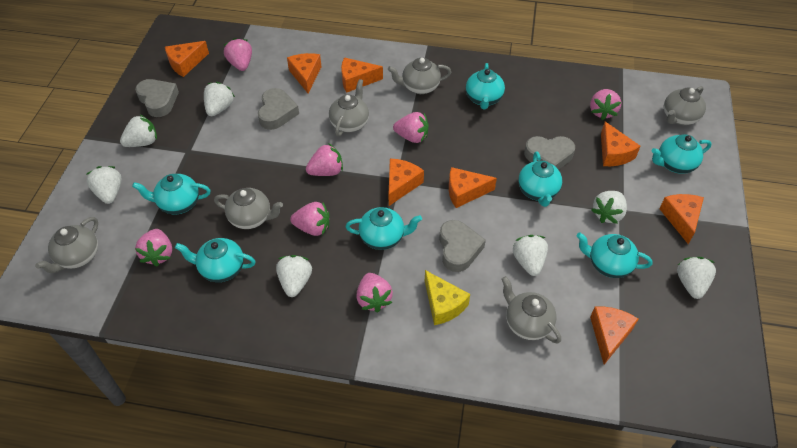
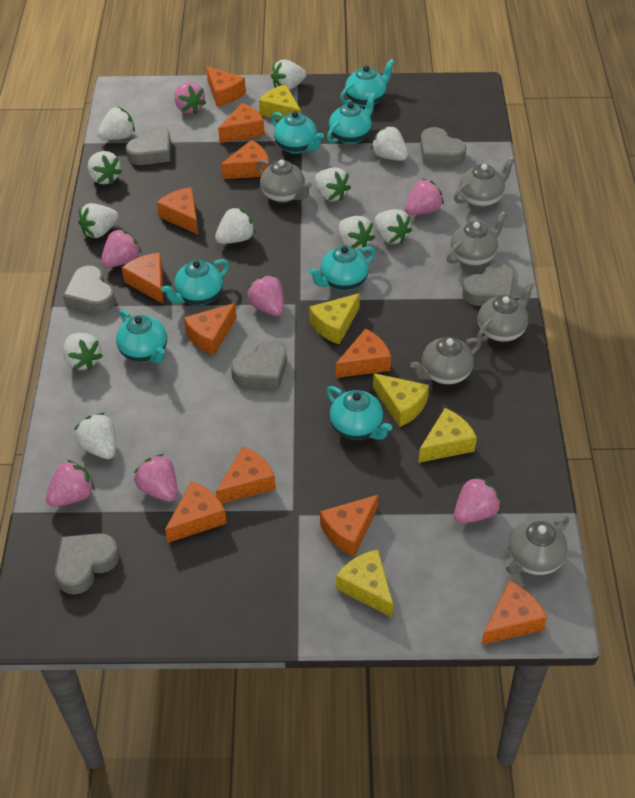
grey heart: 4 -> 6
orange cheese: 8 -> 11
white strawberry: 7 -> 11
yellow cheese: 1 -> 5

